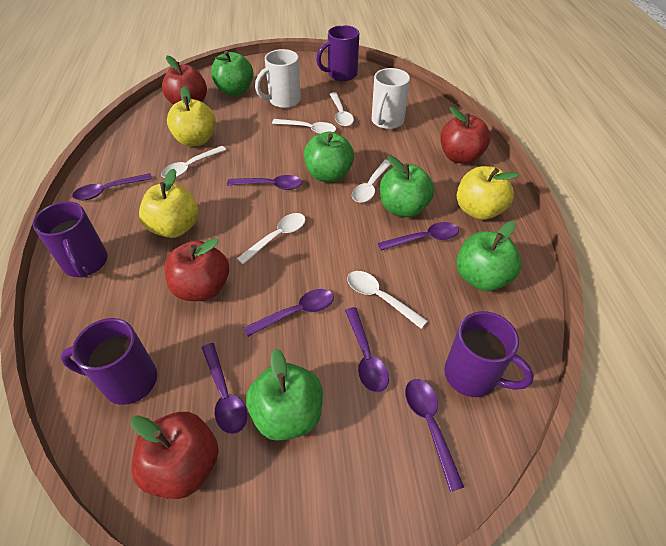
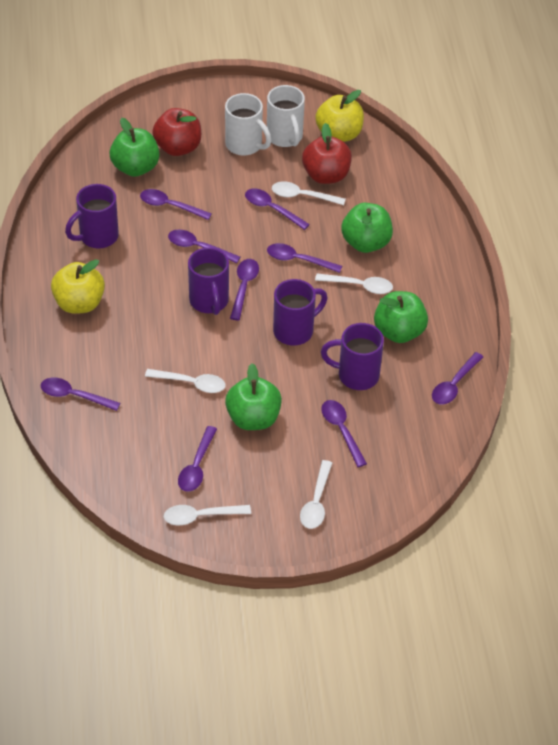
green apple: 5 -> 4
purple spoon: 7 -> 9
red apple: 4 -> 2
white spoon: 6 -> 5
yellow apple: 3 -> 2

